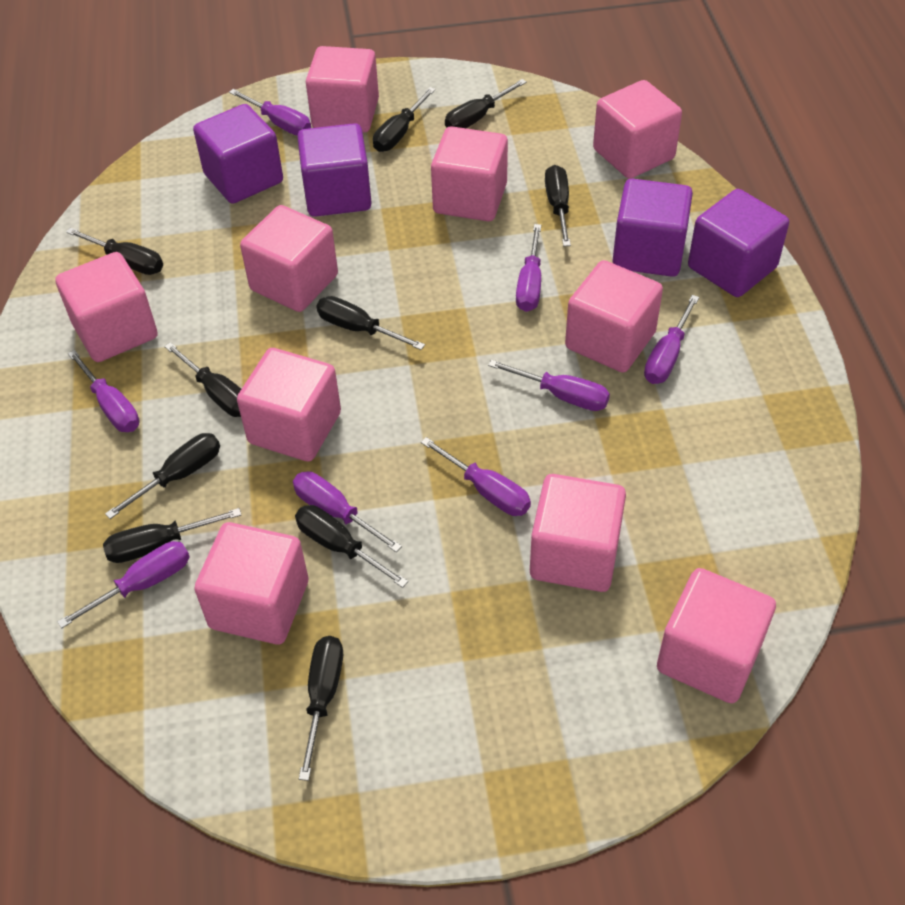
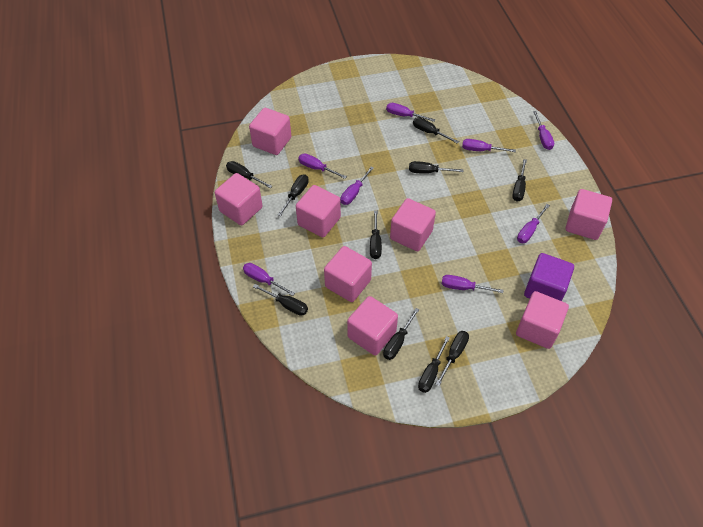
pink cube: 10 -> 8
purple cube: 4 -> 1

